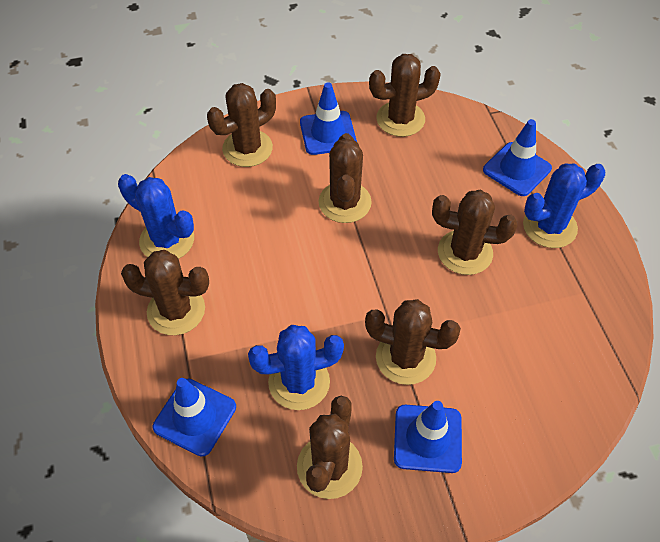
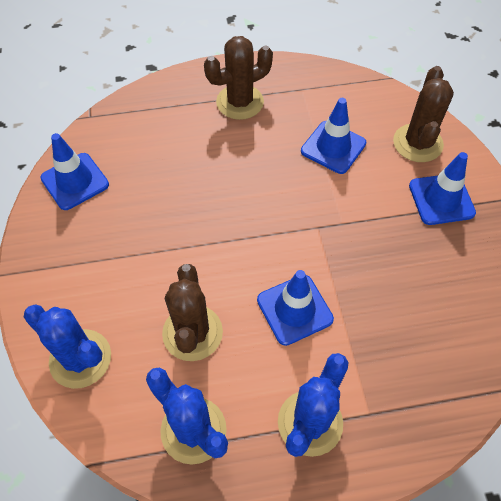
brown cactus: 7 -> 3

